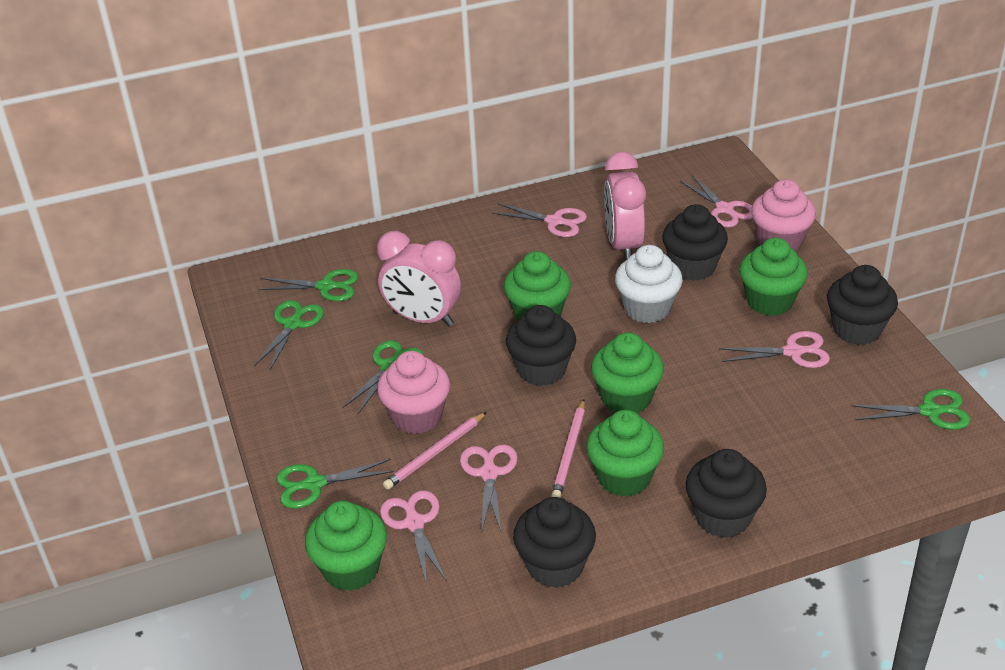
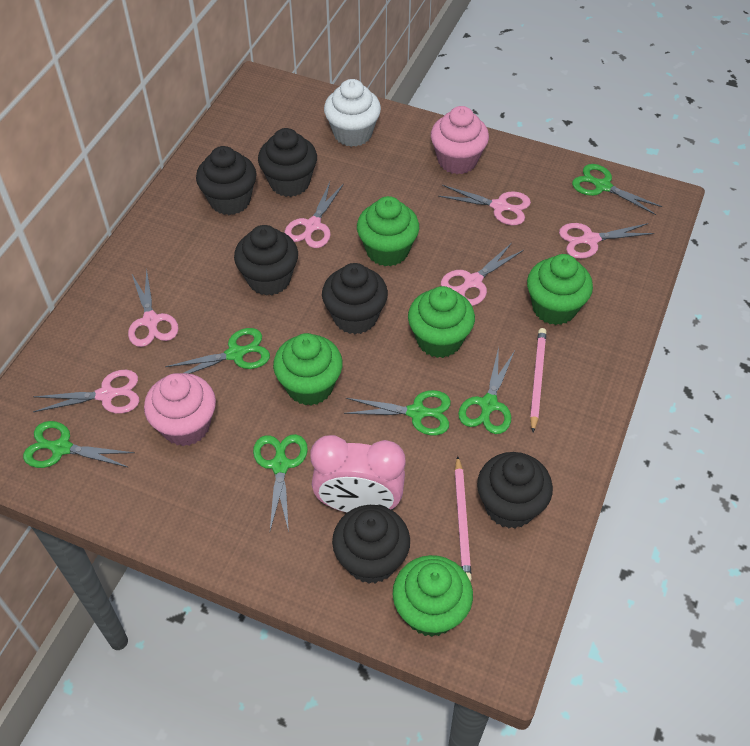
black cupcake: 5 -> 6
green scissors: 5 -> 6
pink clock: 2 -> 1
pink scissors: 5 -> 6

